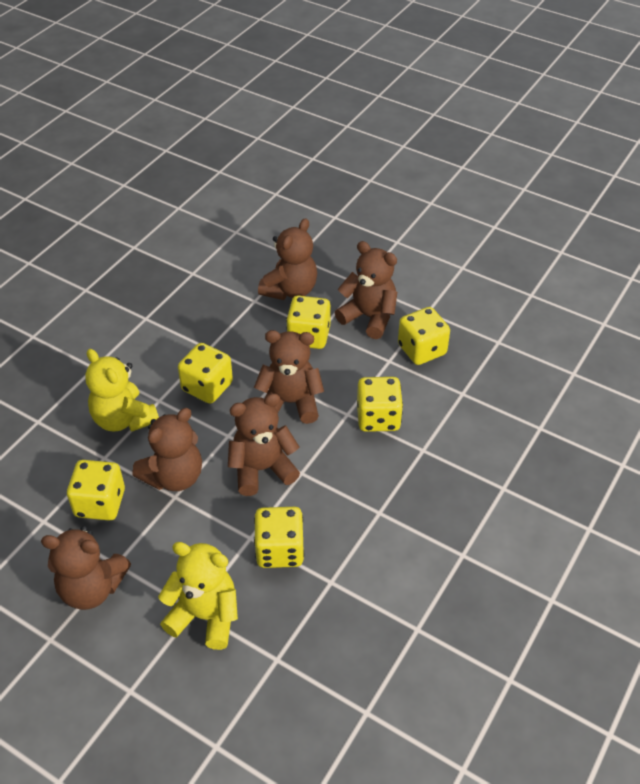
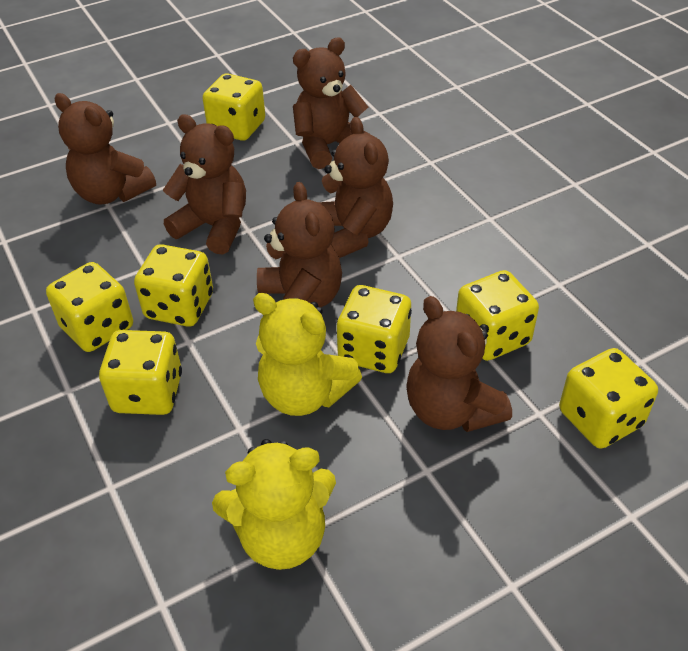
yellow dice: 6 -> 7

